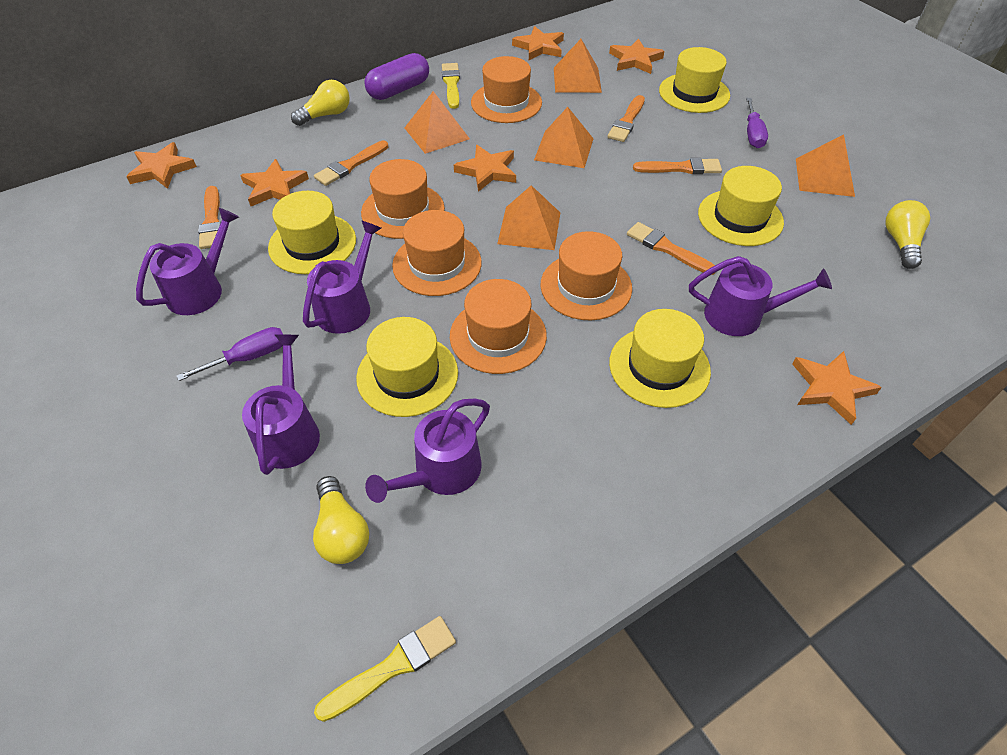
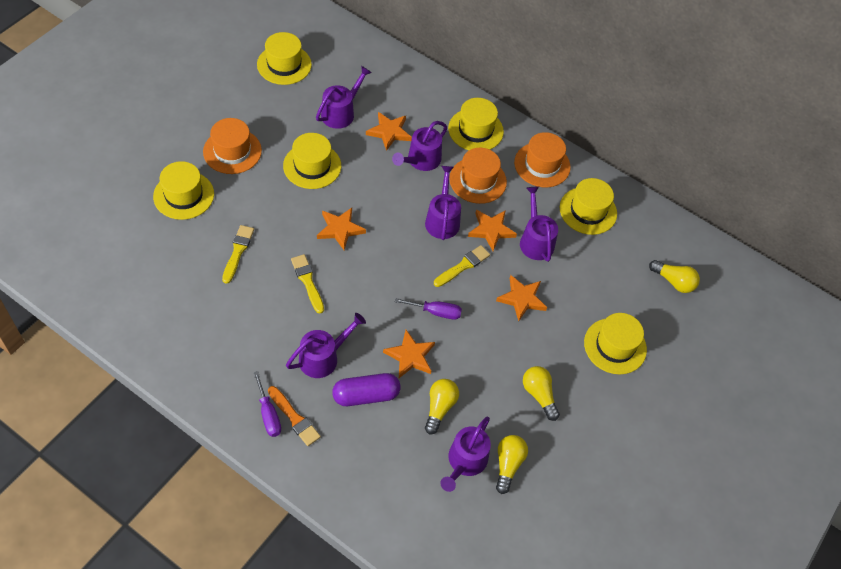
orange brush: 5 -> 1
orange hat: 5 -> 3
orange pyramid: 5 -> 0
orange star: 6 -> 5
purple watering can: 5 -> 6
yellow brush: 2 -> 3
yellow hat: 5 -> 6
yellow light bulb: 3 -> 4

